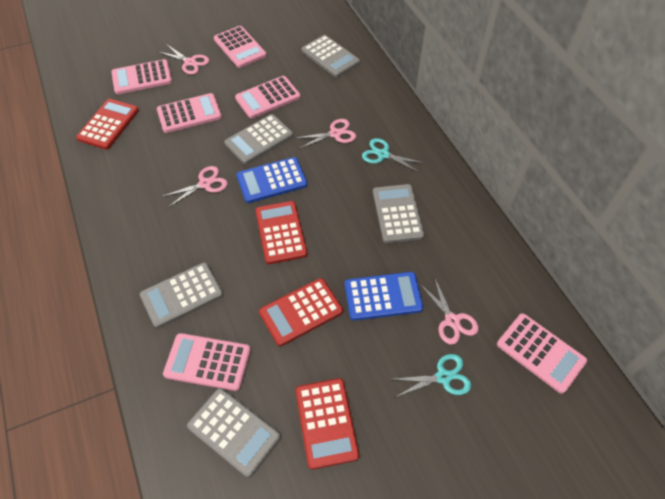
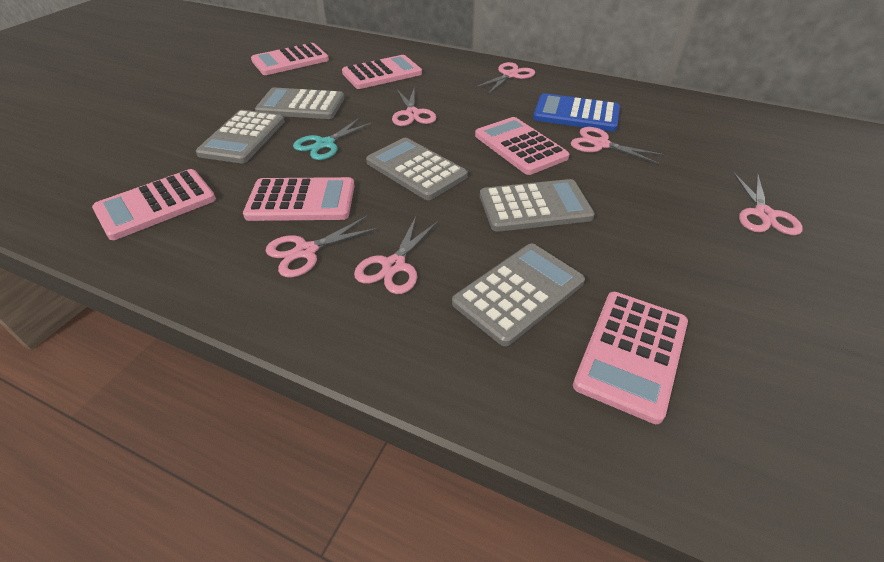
blue calculator: 2 -> 1
pink scissors: 4 -> 6
red calculator: 4 -> 0
turquoise scissors: 2 -> 1

